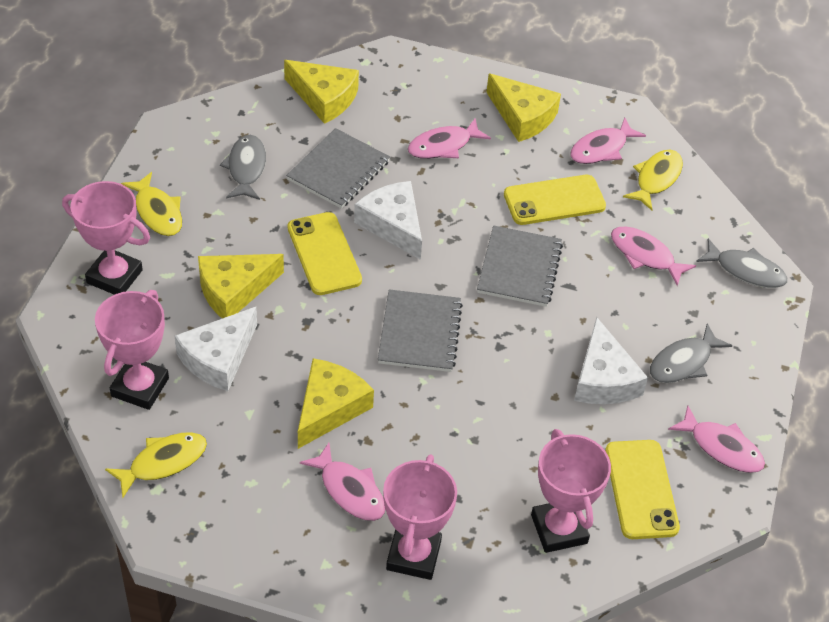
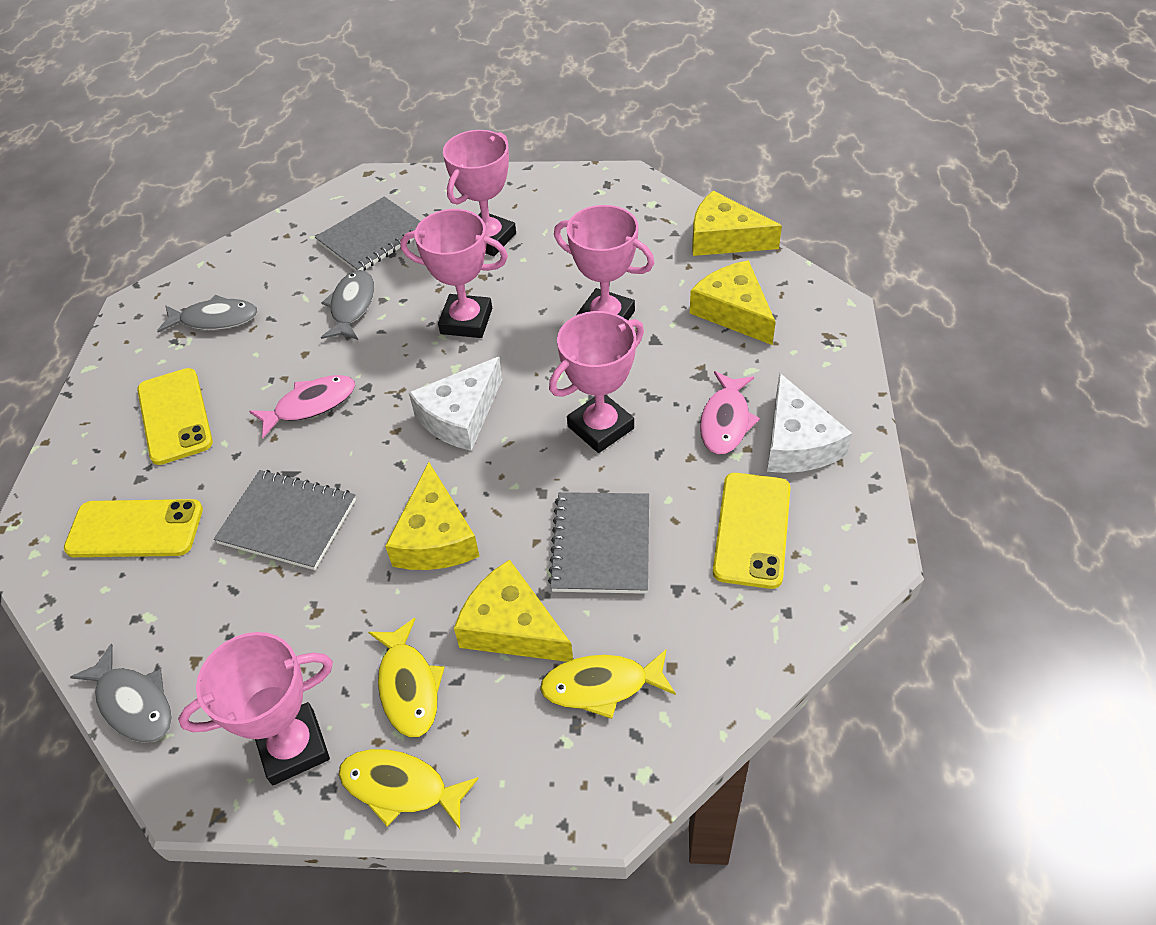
pink fish: 5 -> 2
pink trophy: 4 -> 5
white cheese: 3 -> 2

